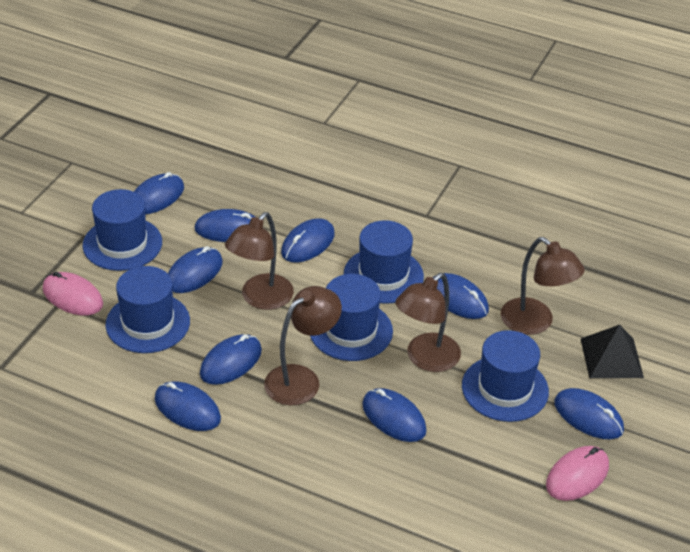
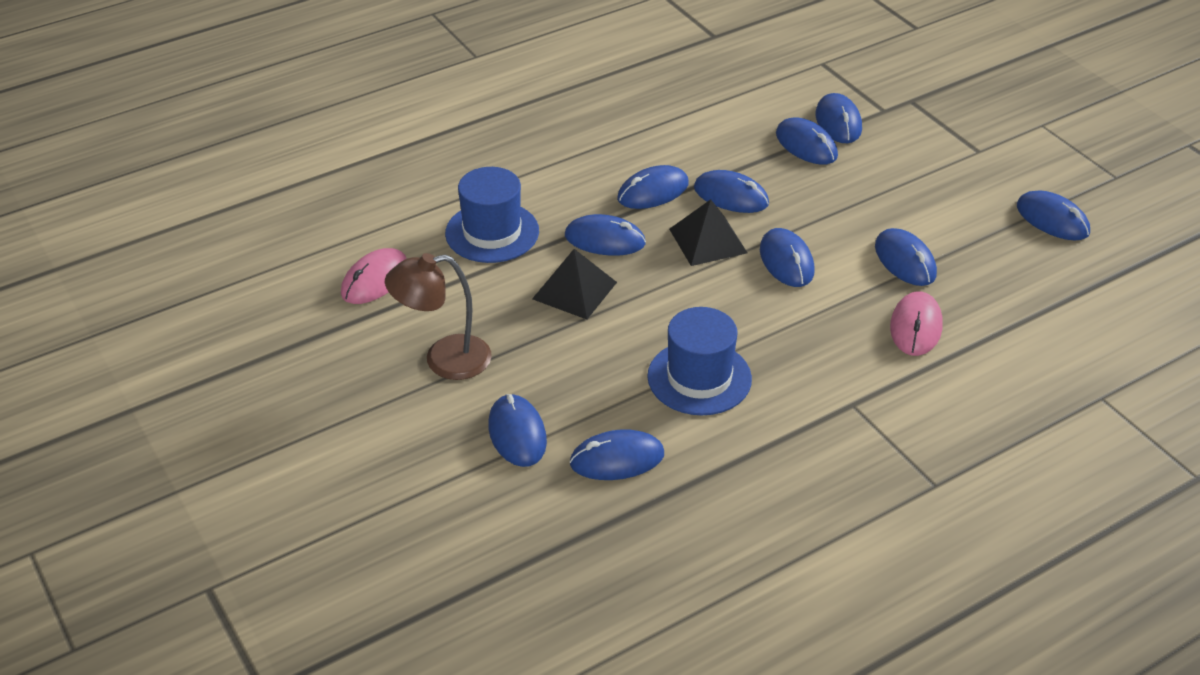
black pyramid: 1 -> 2
blue hat: 5 -> 2
blue mouse: 9 -> 10
brown lamp: 4 -> 1

